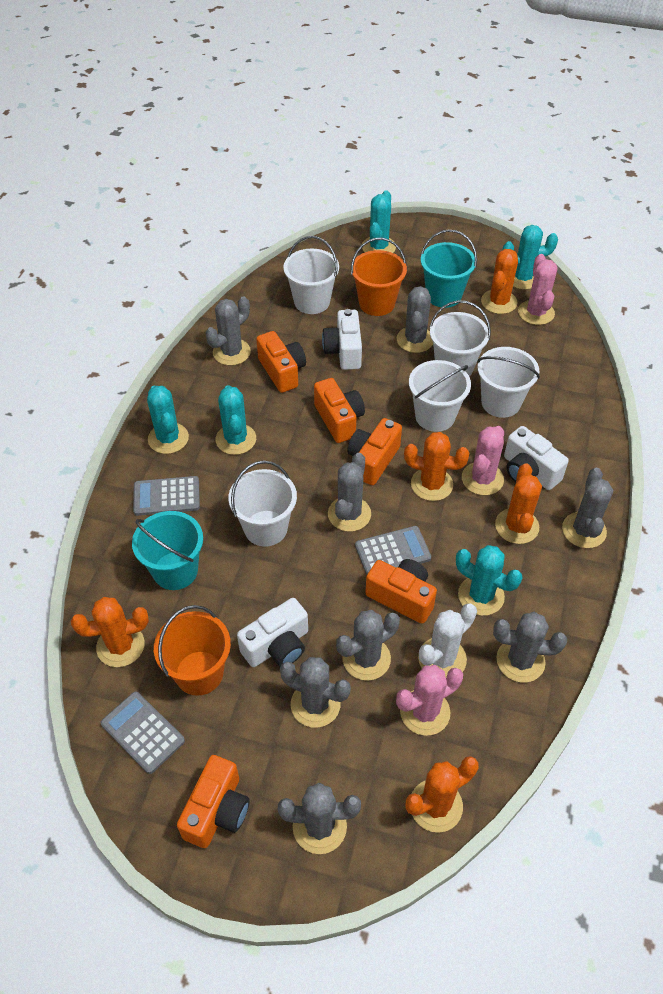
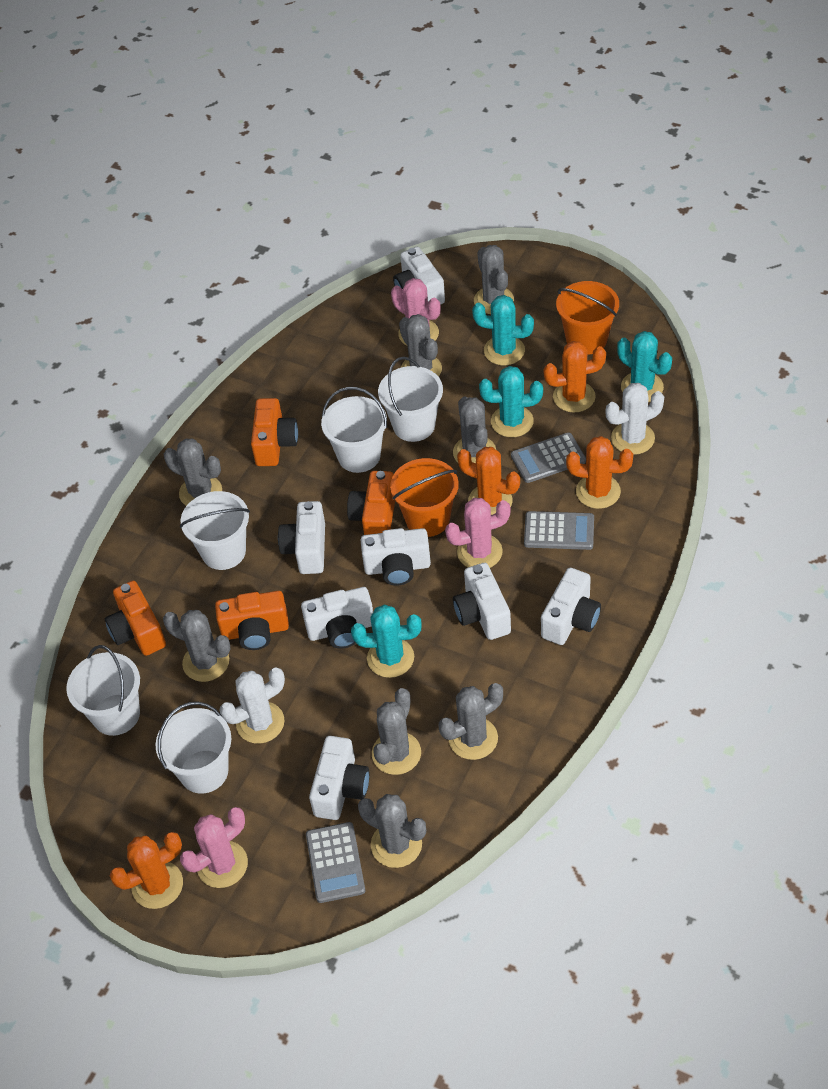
orange cactus: 5 -> 4
orange camera: 5 -> 4
turquoise bucket: 2 -> 0
turquoise cactus: 5 -> 4
white cactus: 1 -> 2
white camera: 3 -> 7

